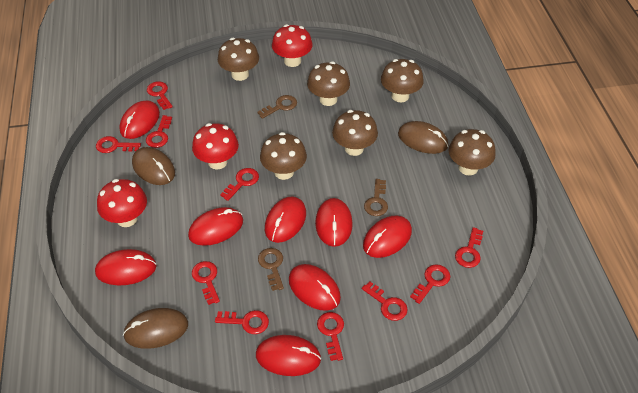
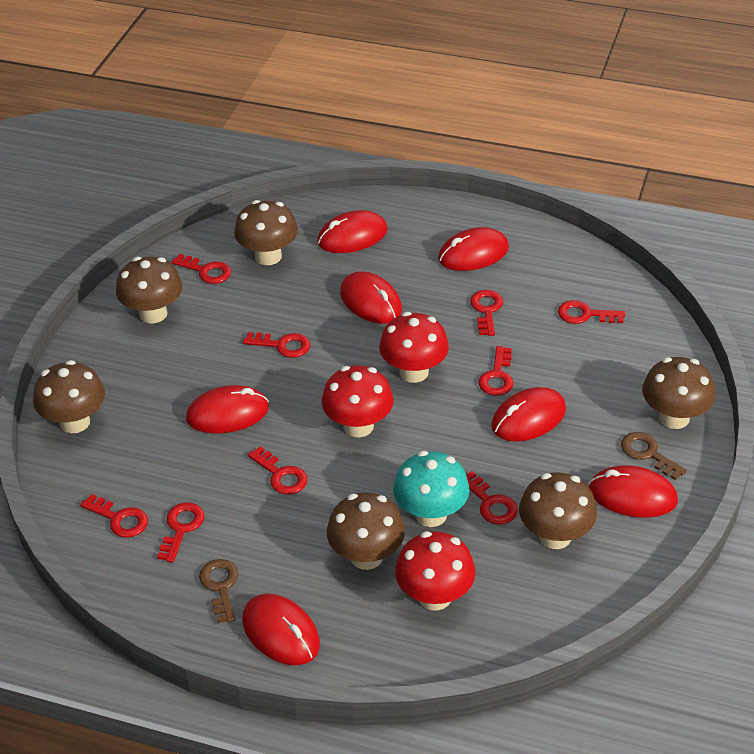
brown key: 3 -> 2
brown mouse: 3 -> 0
red key: 10 -> 9
red mouse: 8 -> 7
turquoise mushroom: 0 -> 1

